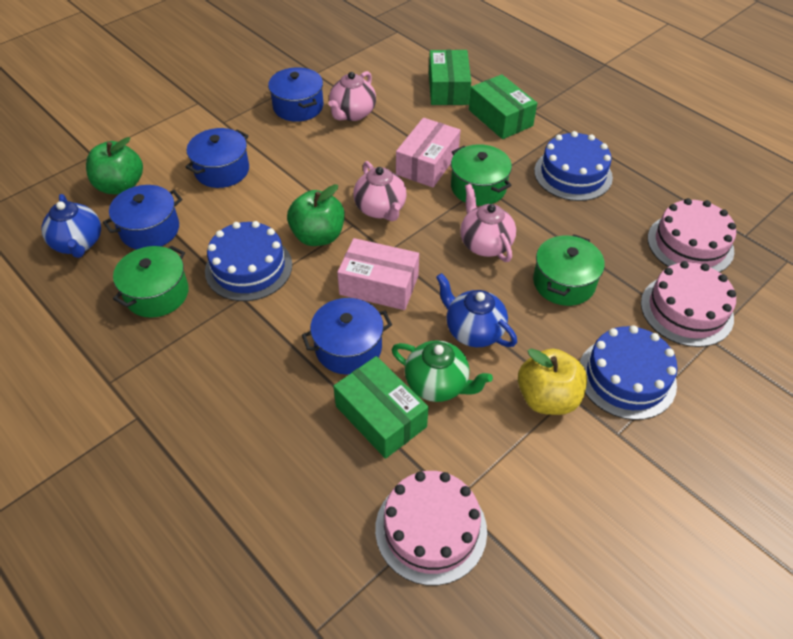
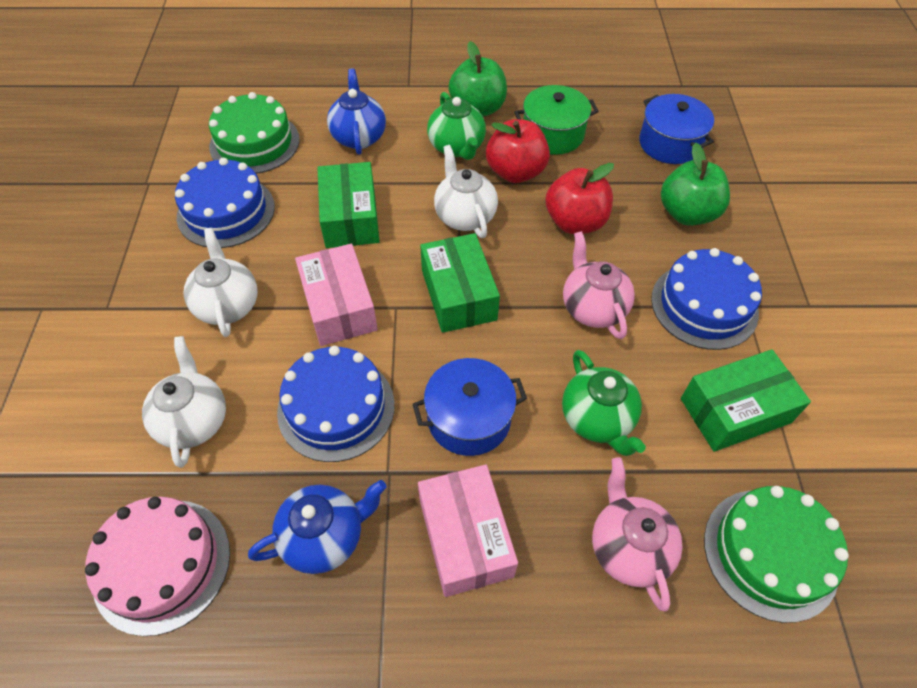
blue pot: 4 -> 2
green cake: 0 -> 2
green pot: 3 -> 1
green teapot: 1 -> 2
pink cake: 3 -> 1
pink teapot: 3 -> 2
red apple: 0 -> 2
white teapot: 0 -> 3
yellow apple: 1 -> 0

